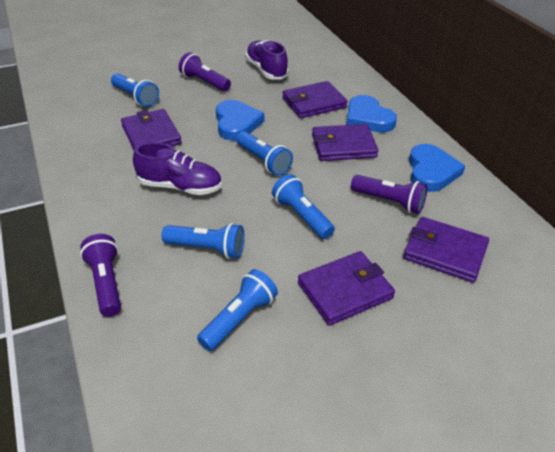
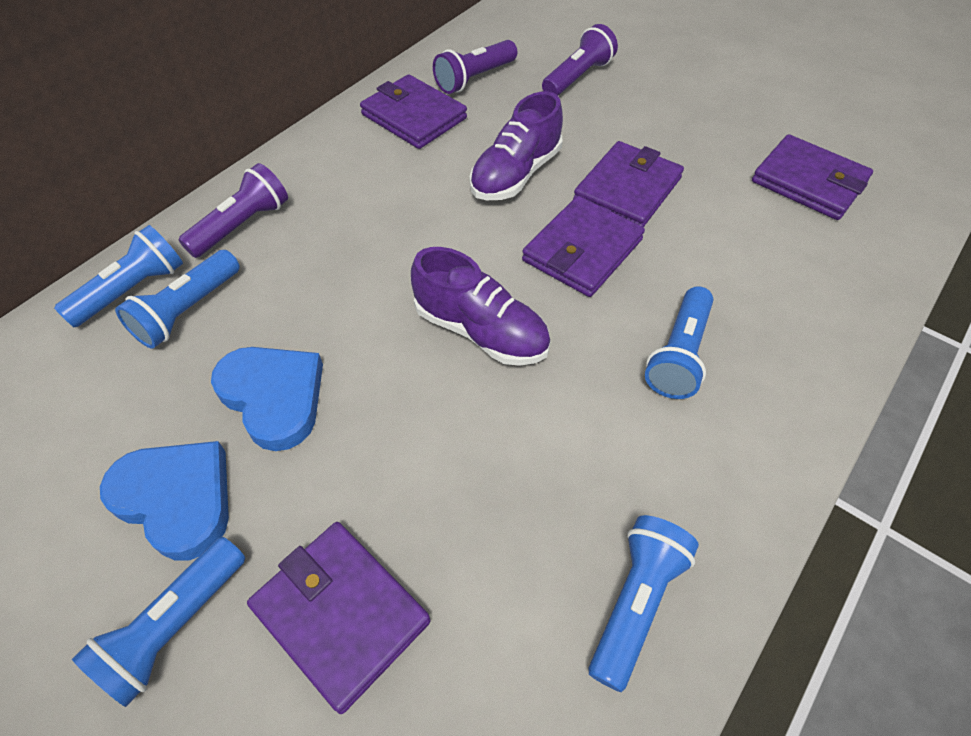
blue heart: 3 -> 2

